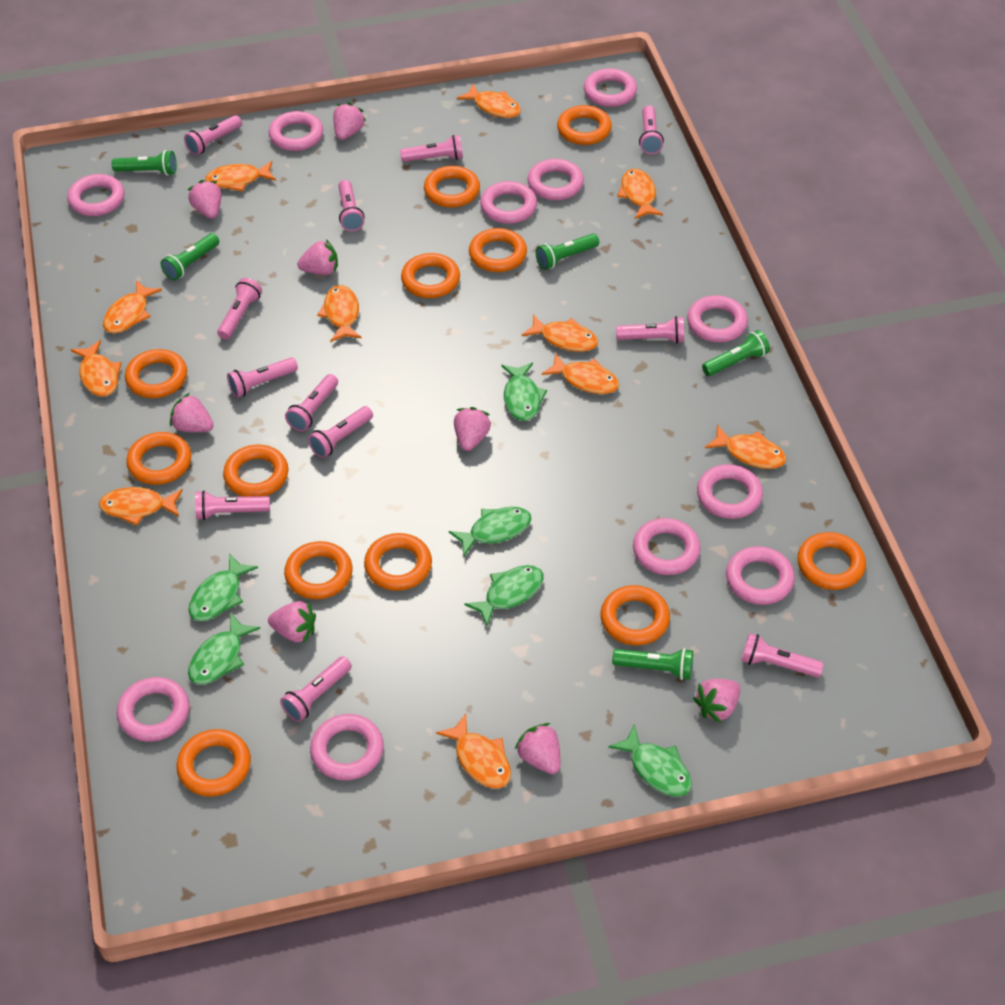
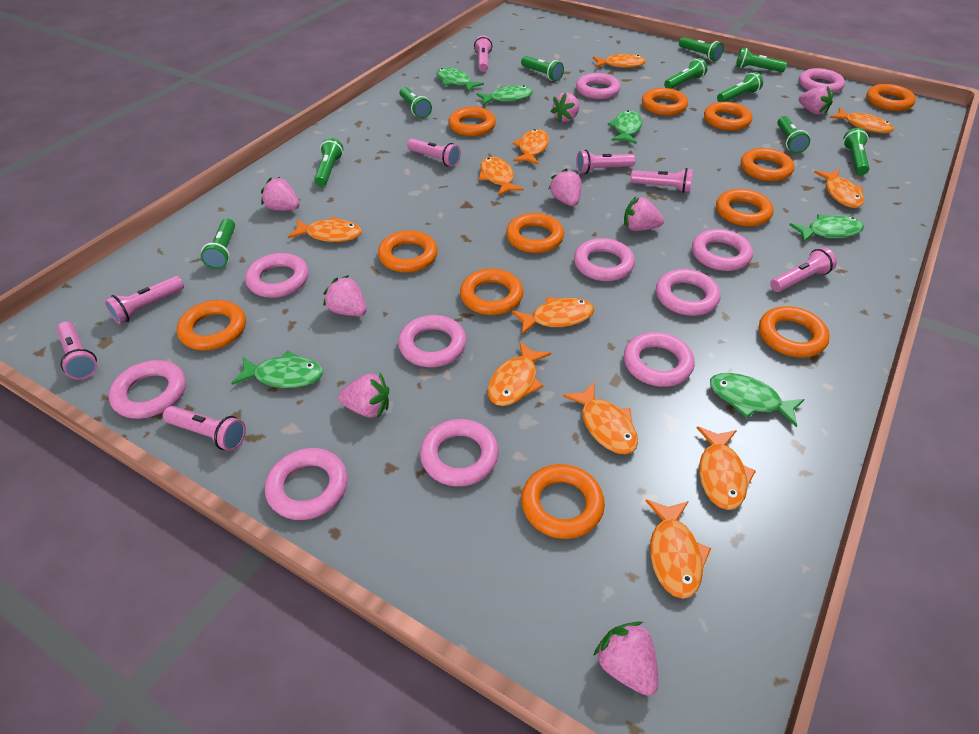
green flashlight: 5 -> 10
pink flashlight: 12 -> 8

